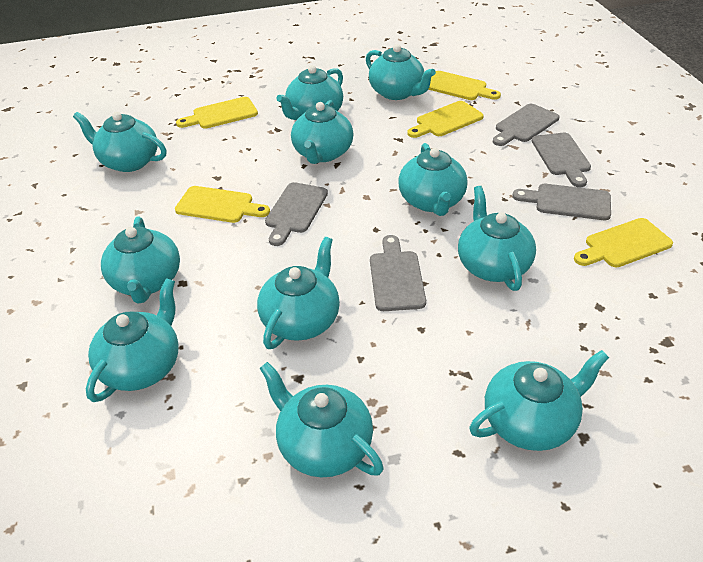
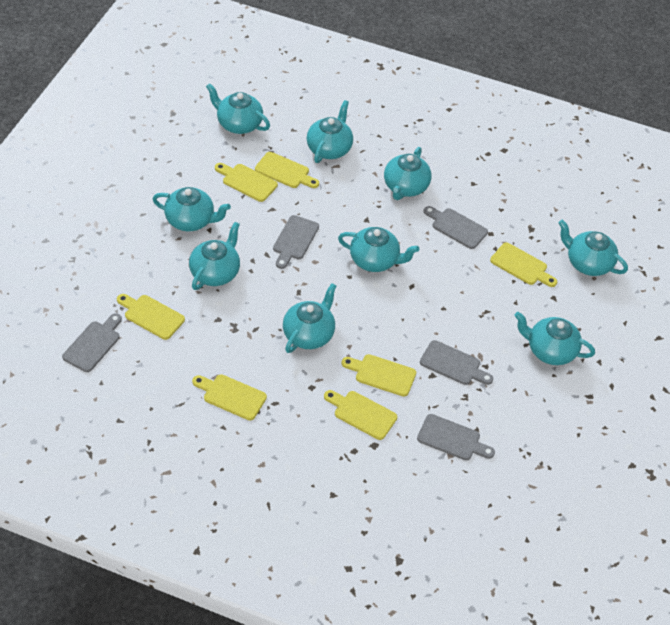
turquoise teapot: 11 -> 9
yellow cutting board: 5 -> 7

